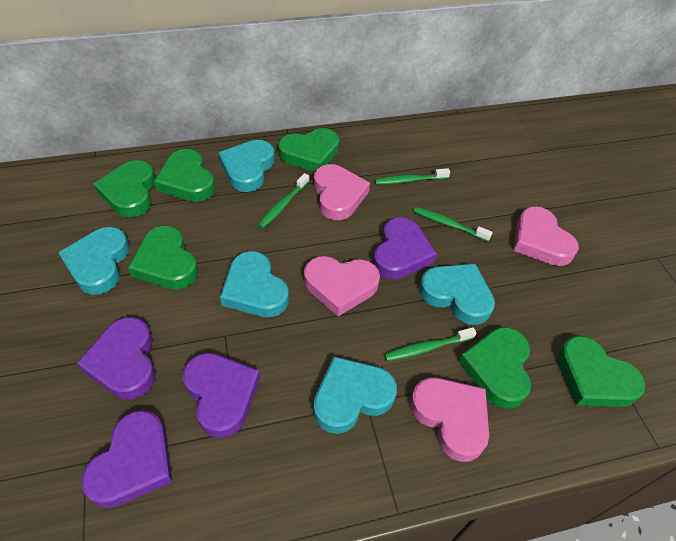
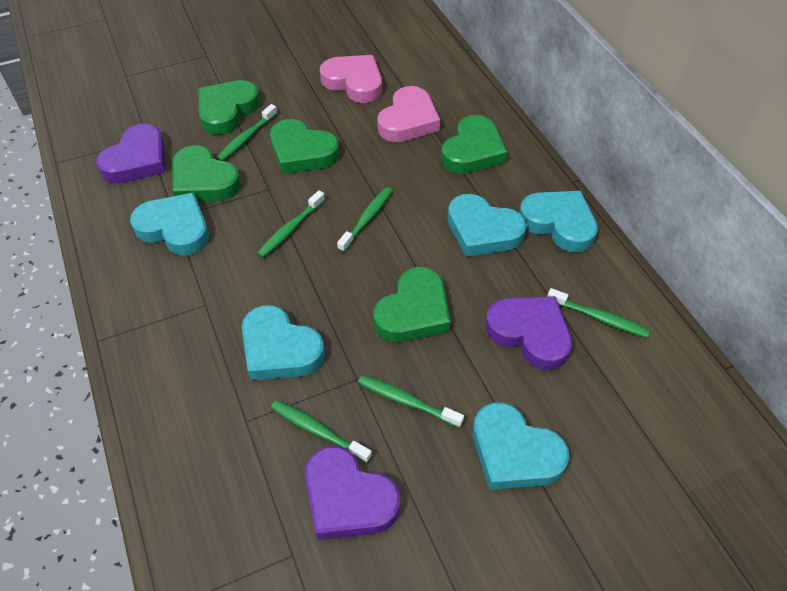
green heart: 6 -> 5
green toothbrush: 4 -> 6
pink heart: 4 -> 2
purple heart: 4 -> 3

